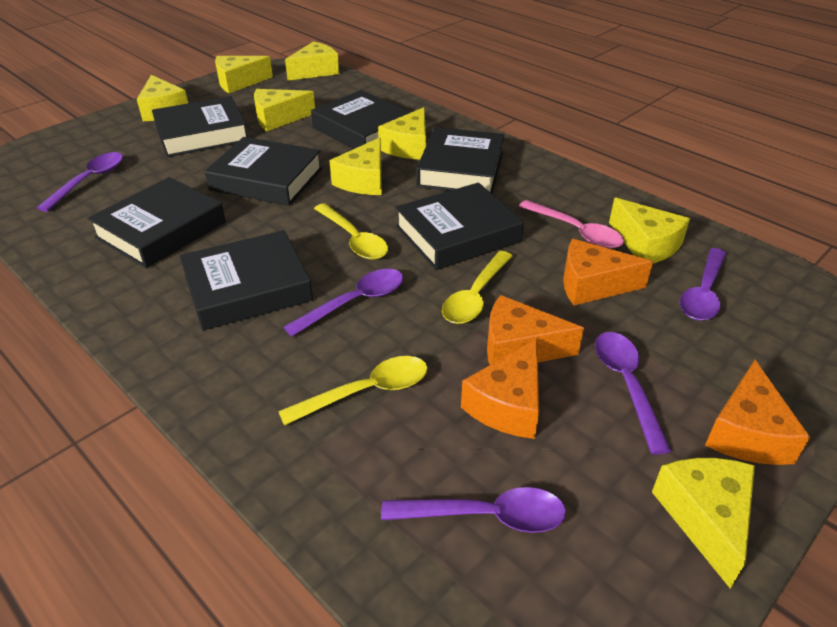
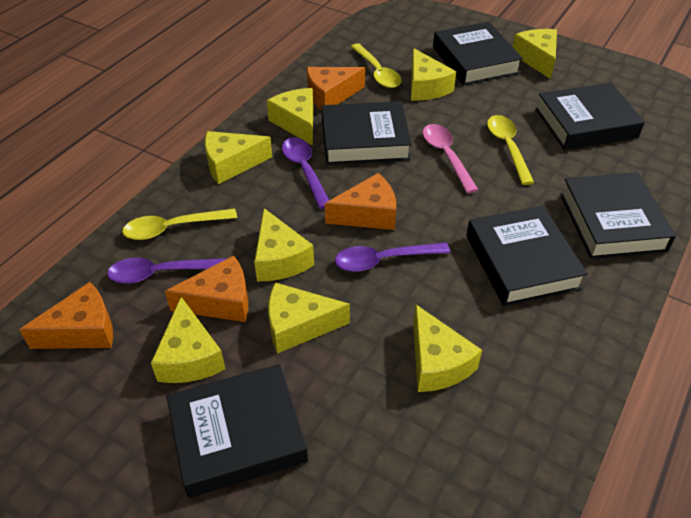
black book: 7 -> 6
purple spoon: 5 -> 3

